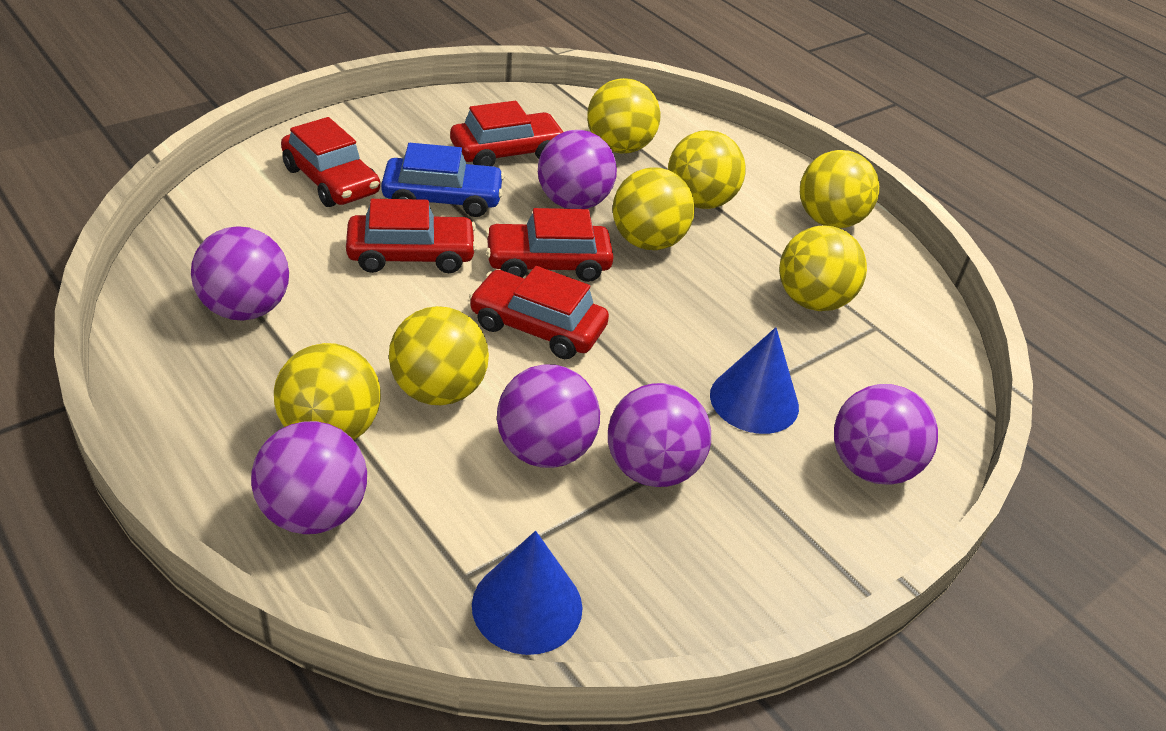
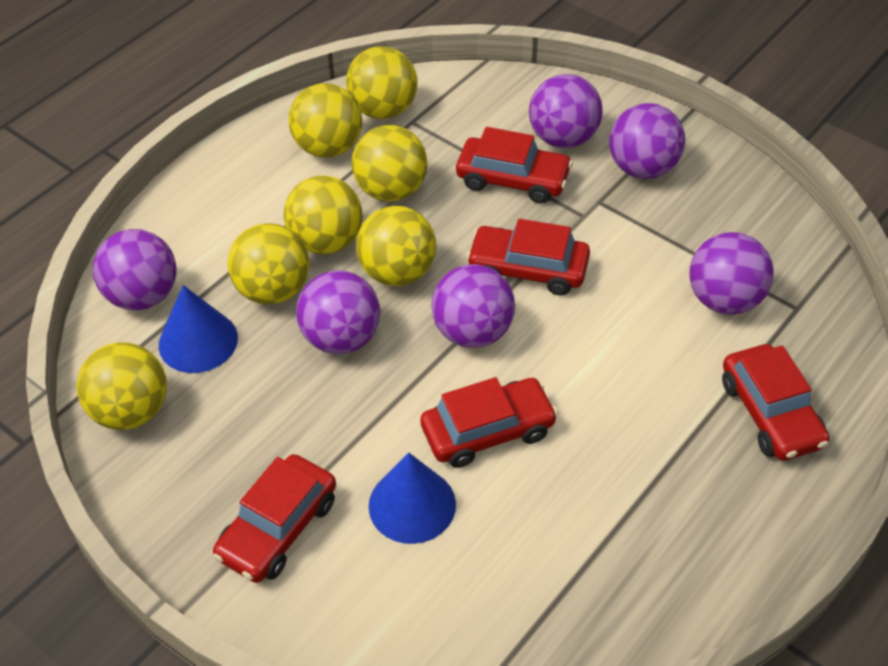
blue car: 1 -> 0

